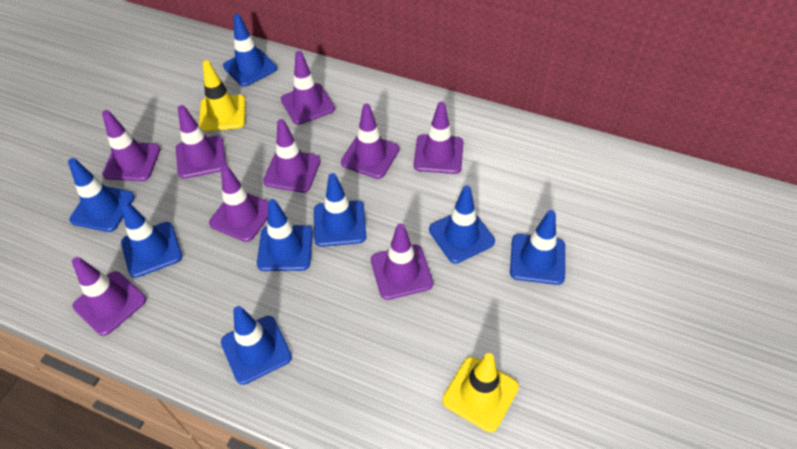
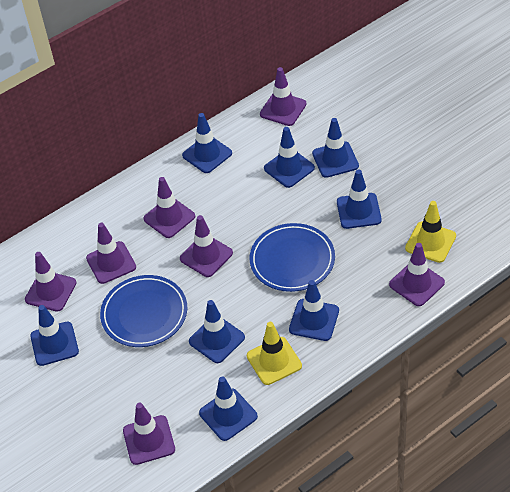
blue plate: 0 -> 2
purple traffic cone: 9 -> 7

